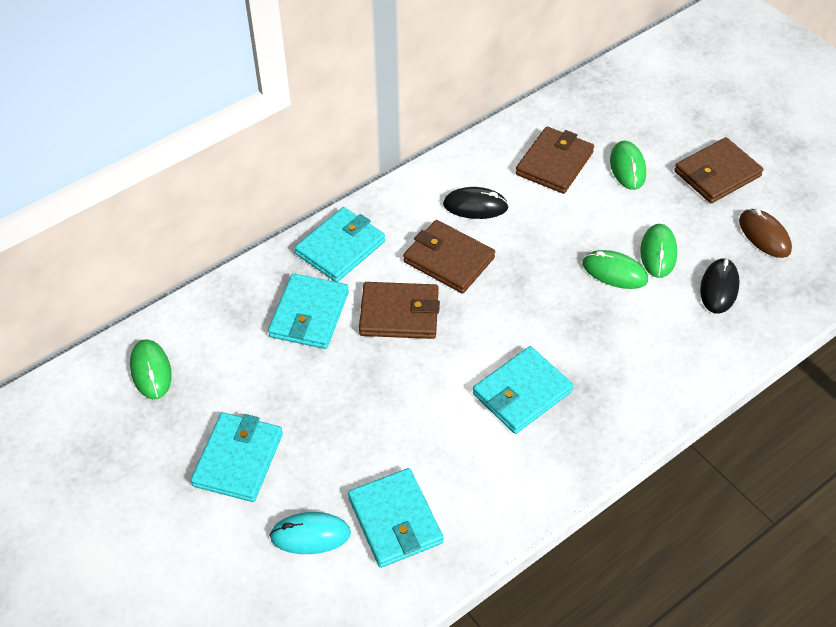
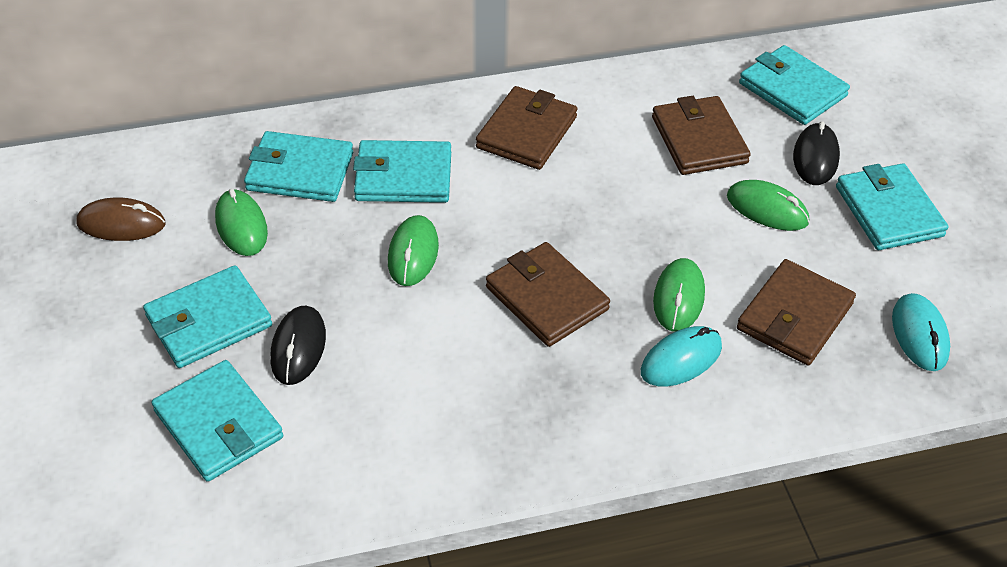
turquoise mouse: 1 -> 2
turquoise wallet: 5 -> 6

